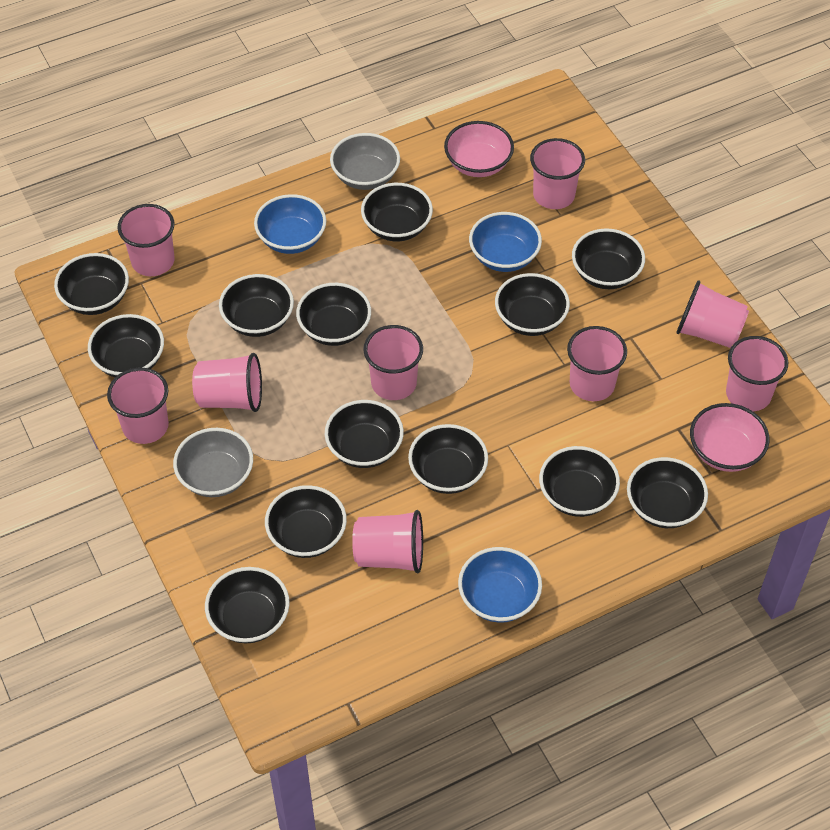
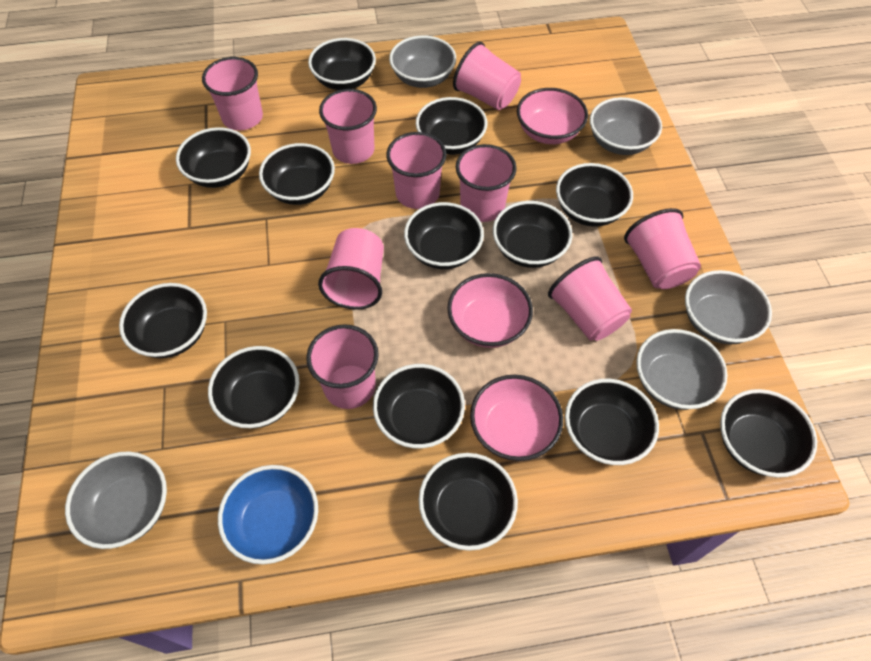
blue bowl: 3 -> 1
grey bowl: 2 -> 5
pink bowl: 2 -> 3

